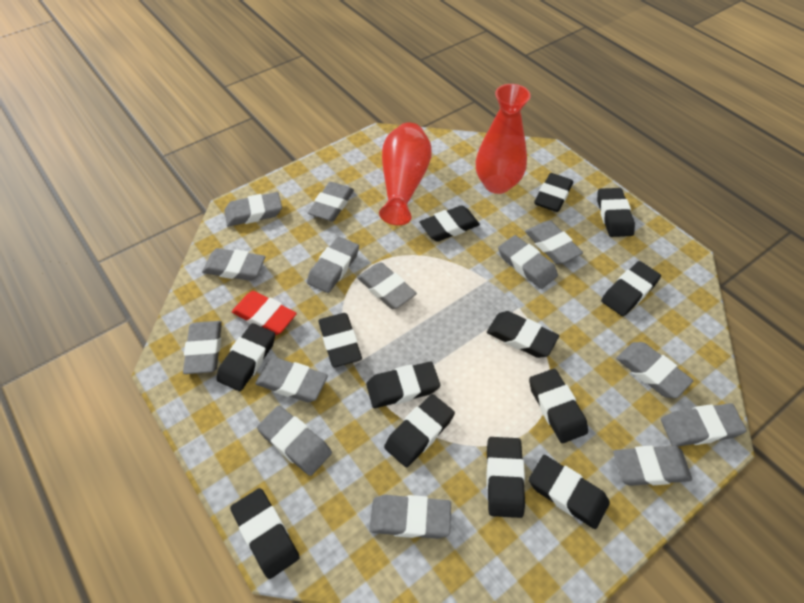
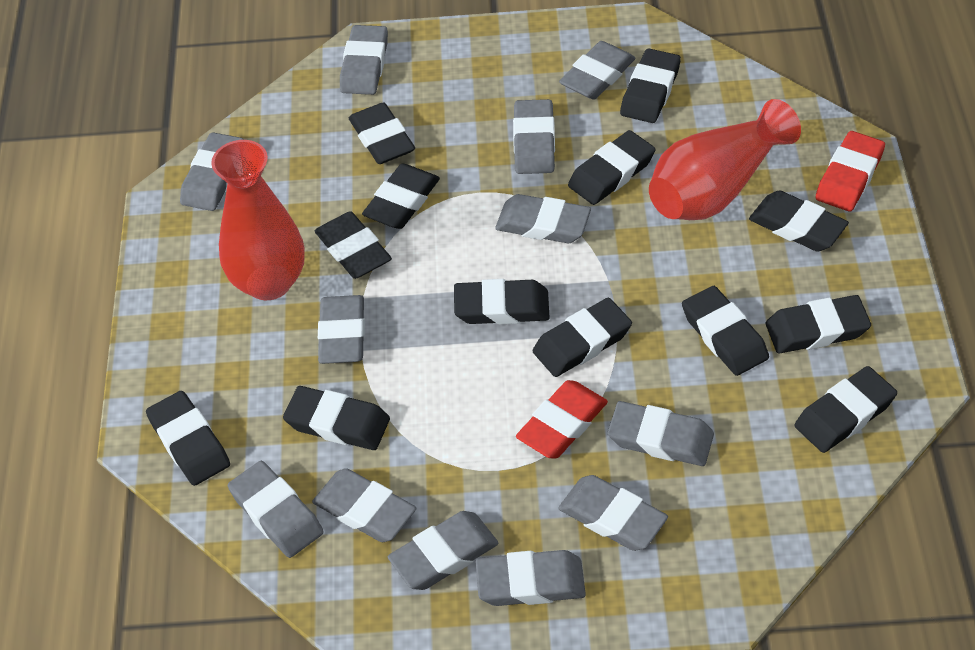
grey eraser: 14 -> 12
red eraser: 1 -> 2

